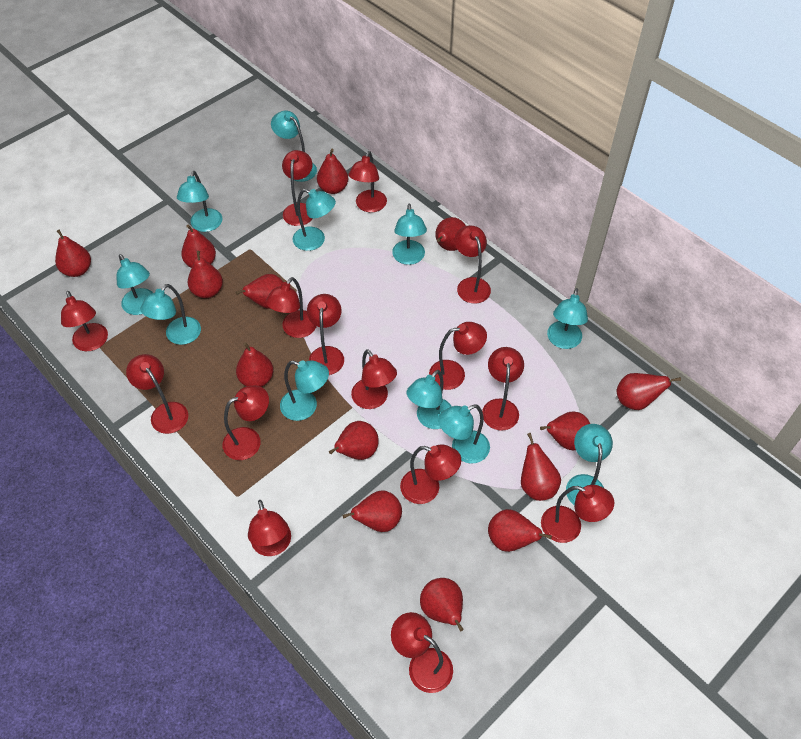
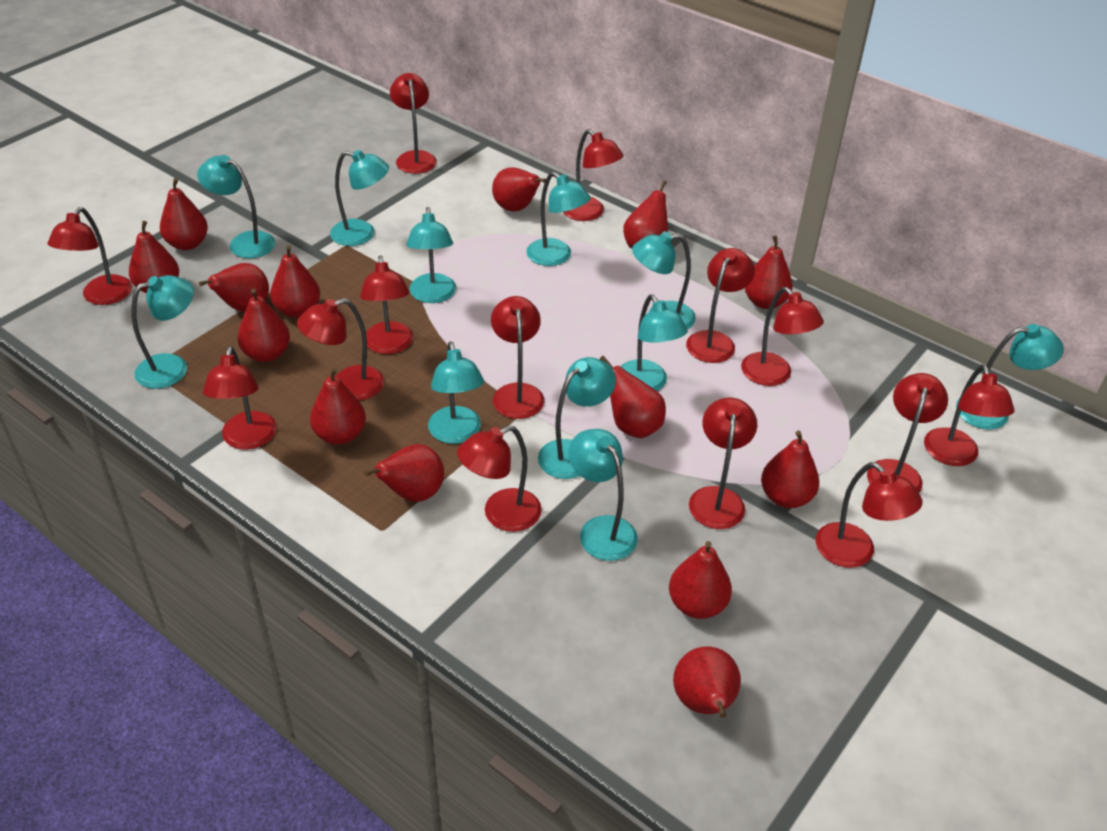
red lamp: 15 -> 14

